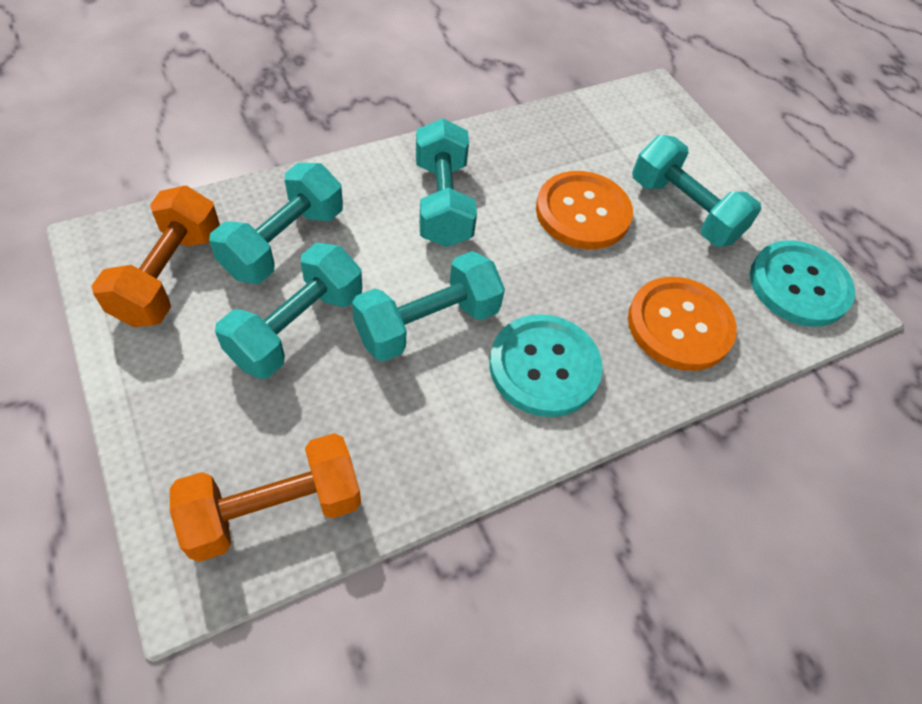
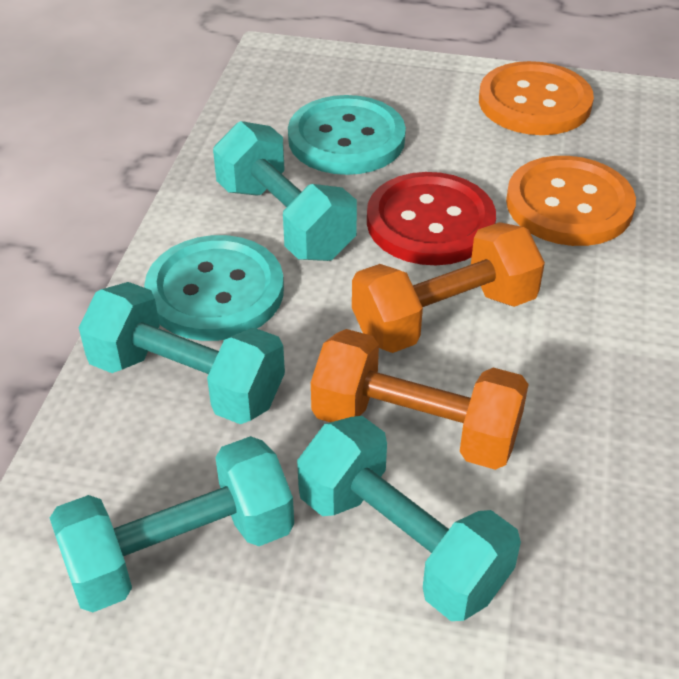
red button: 0 -> 1
turquoise dumbbell: 5 -> 4

